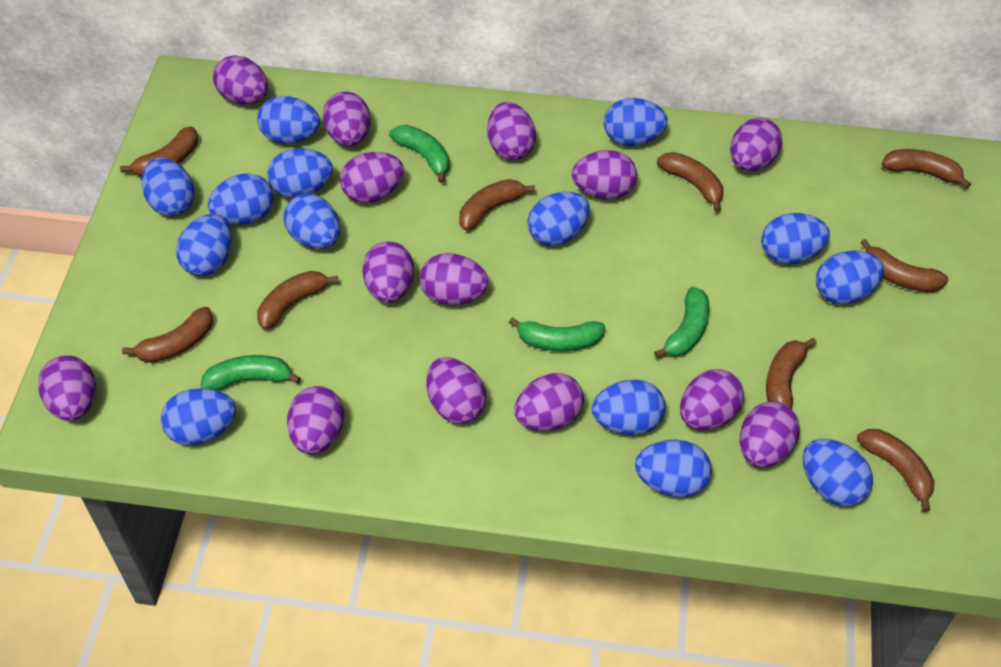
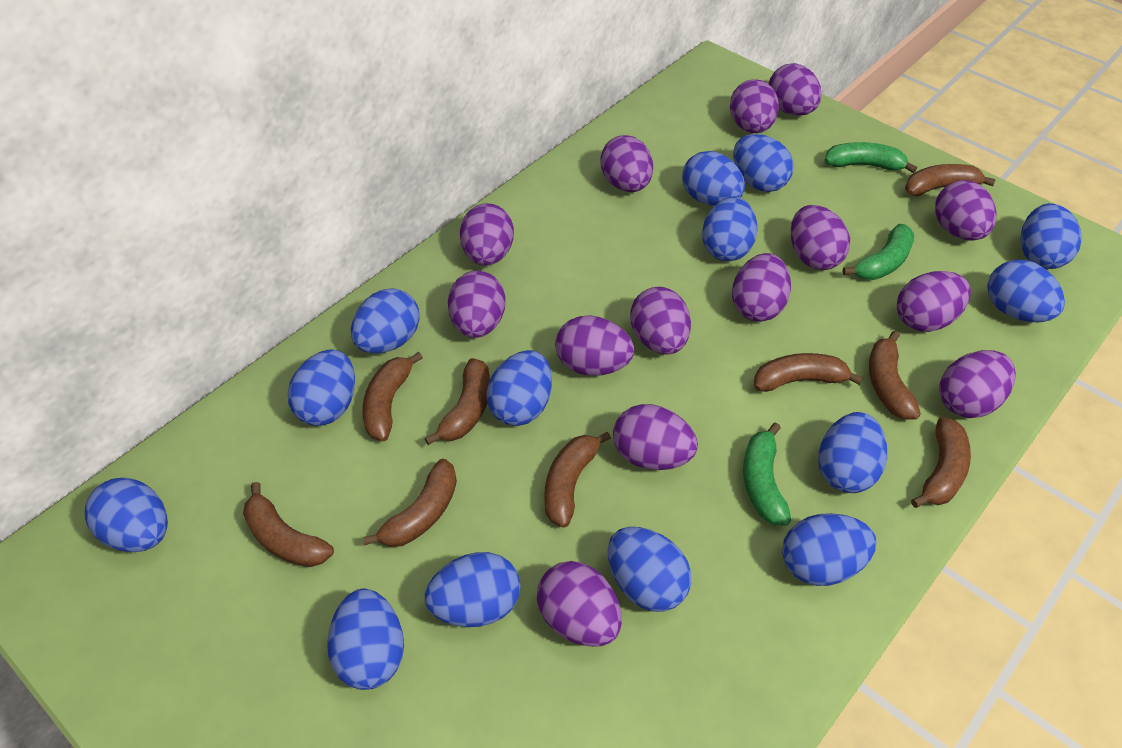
green banana: 4 -> 3

